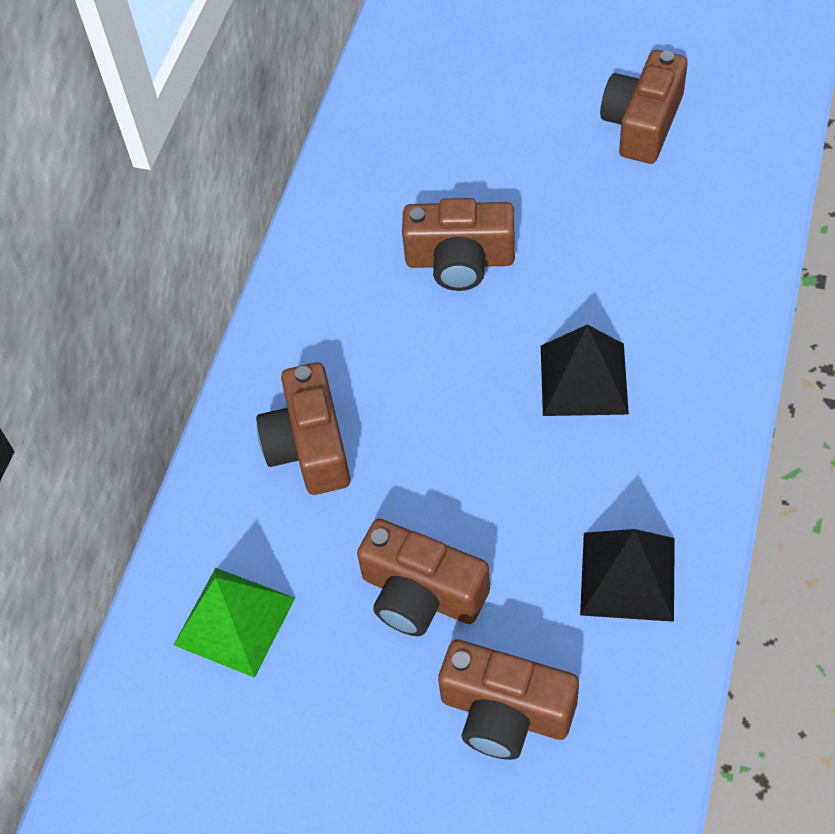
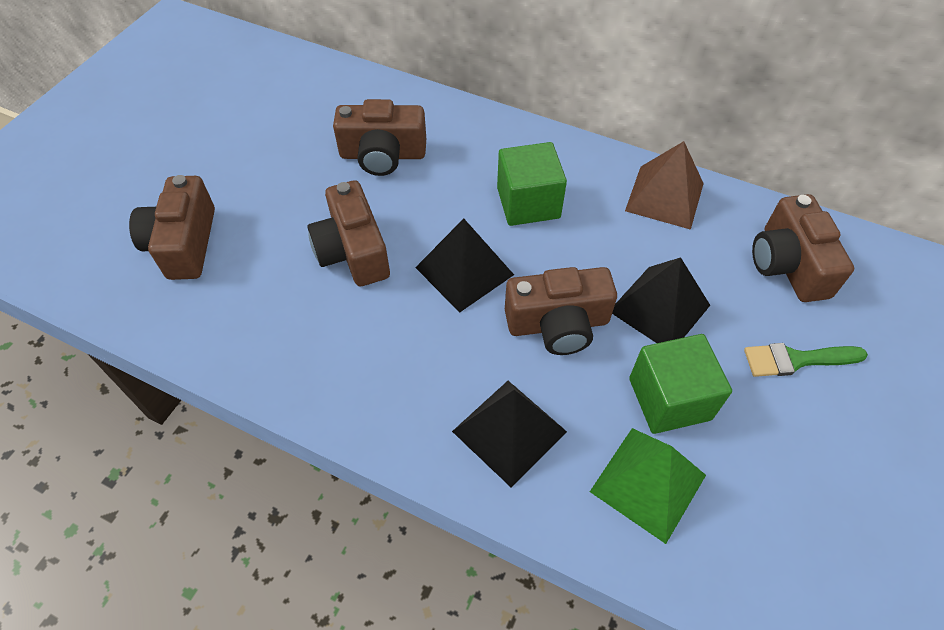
black pyramid: 2 -> 3
brown pyramid: 0 -> 1
green brush: 0 -> 1
green cube: 0 -> 2

